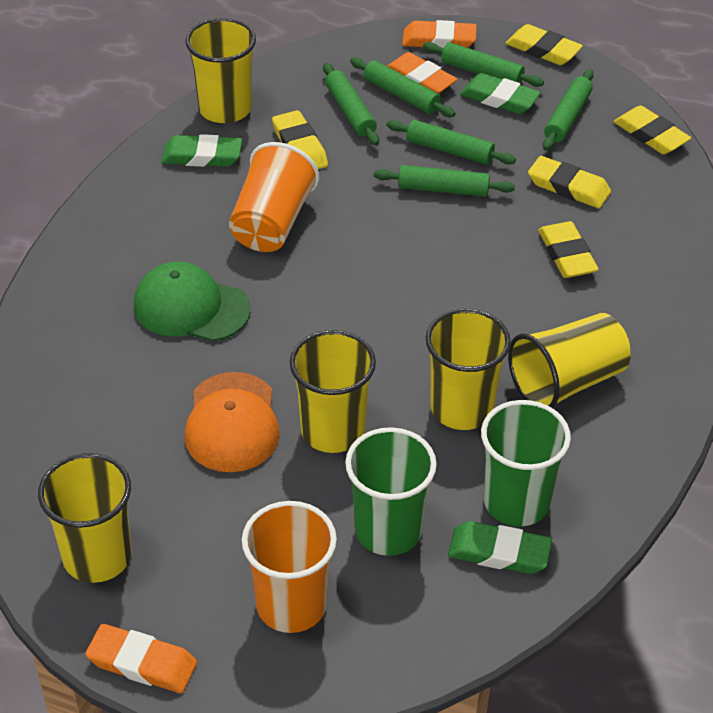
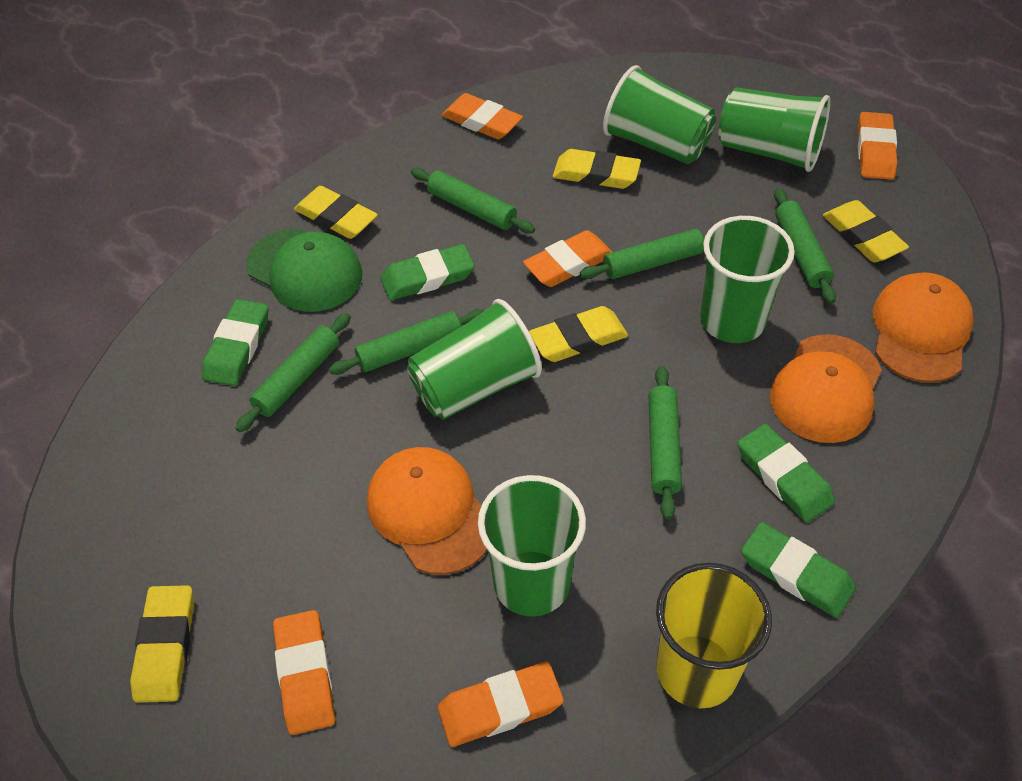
green cup: 2 -> 5
green eraser: 3 -> 4
orange cap: 1 -> 3
orange cup: 2 -> 0
orange eraser: 3 -> 5
yellow cup: 5 -> 1

